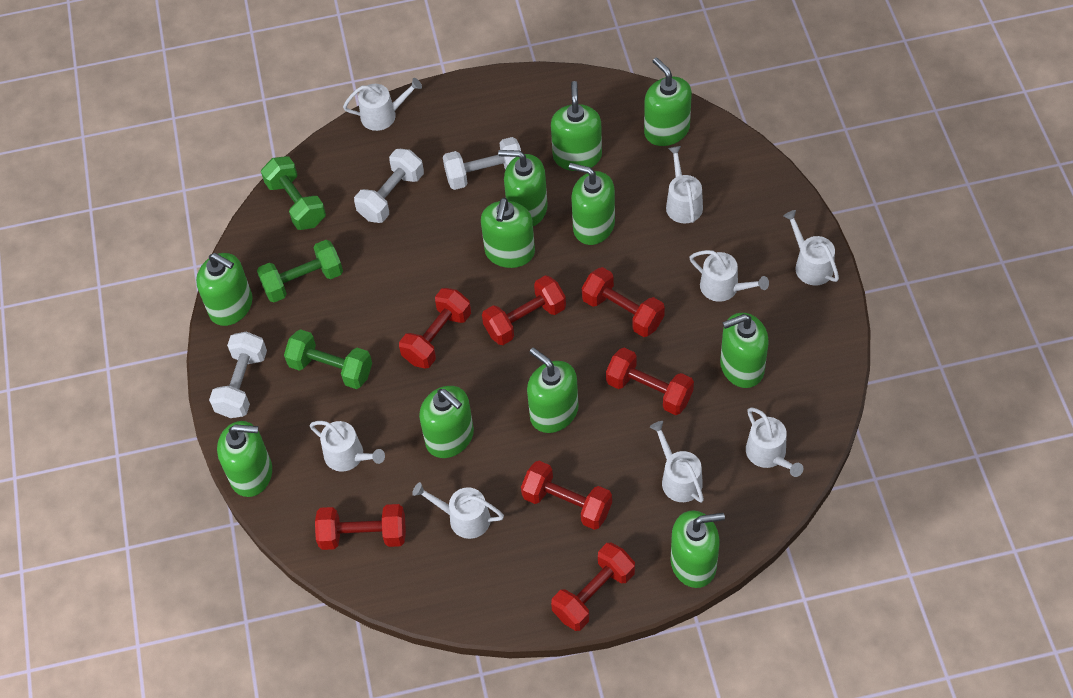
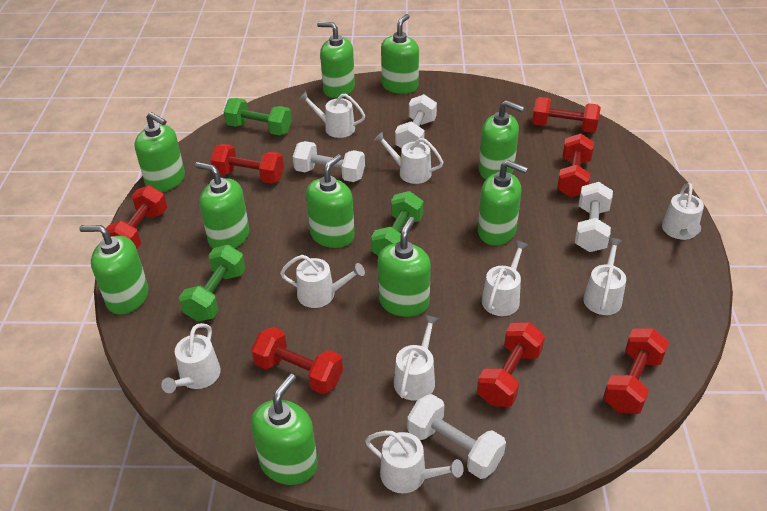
green soap dispenser: 11 -> 10
white dumbbell: 3 -> 4
white watering can: 8 -> 9

